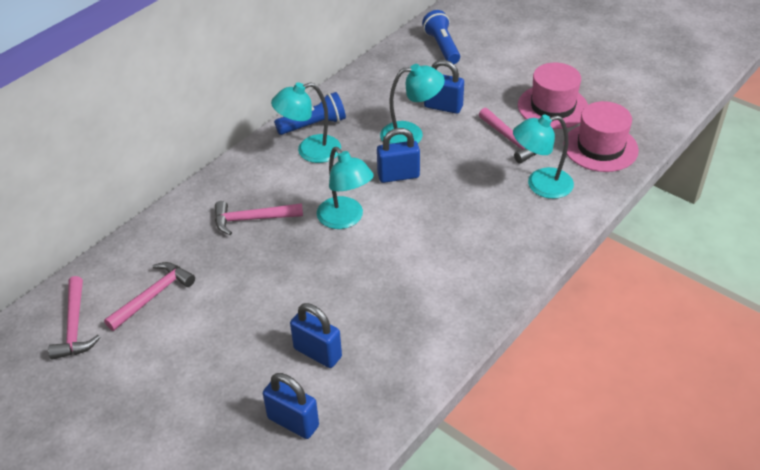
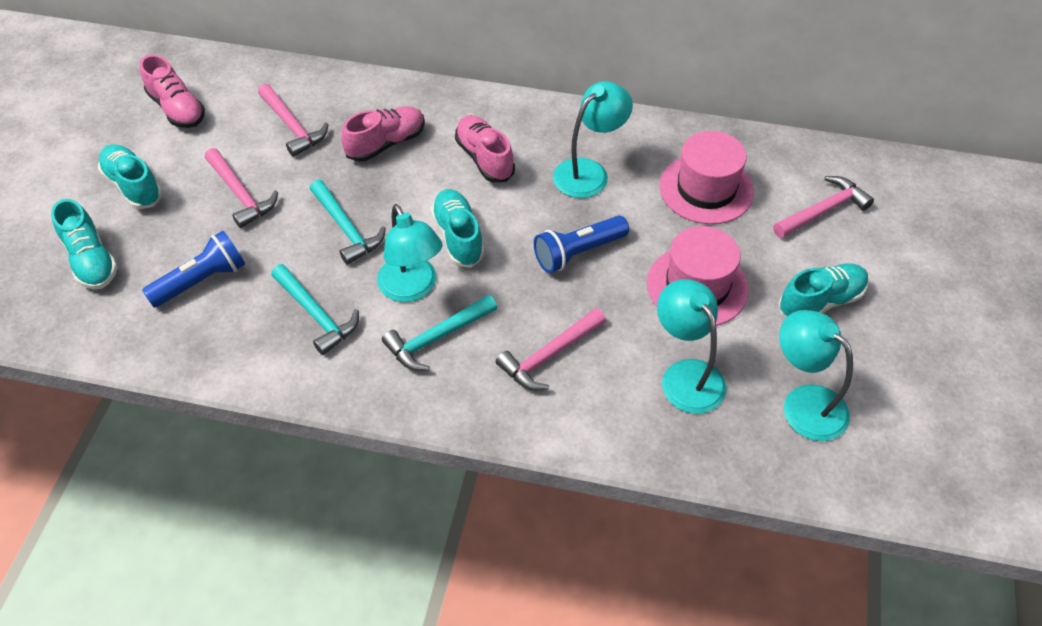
blue padlock: 4 -> 0
pink shoe: 0 -> 3
turquoise hammer: 0 -> 3
turquoise shoe: 0 -> 4

